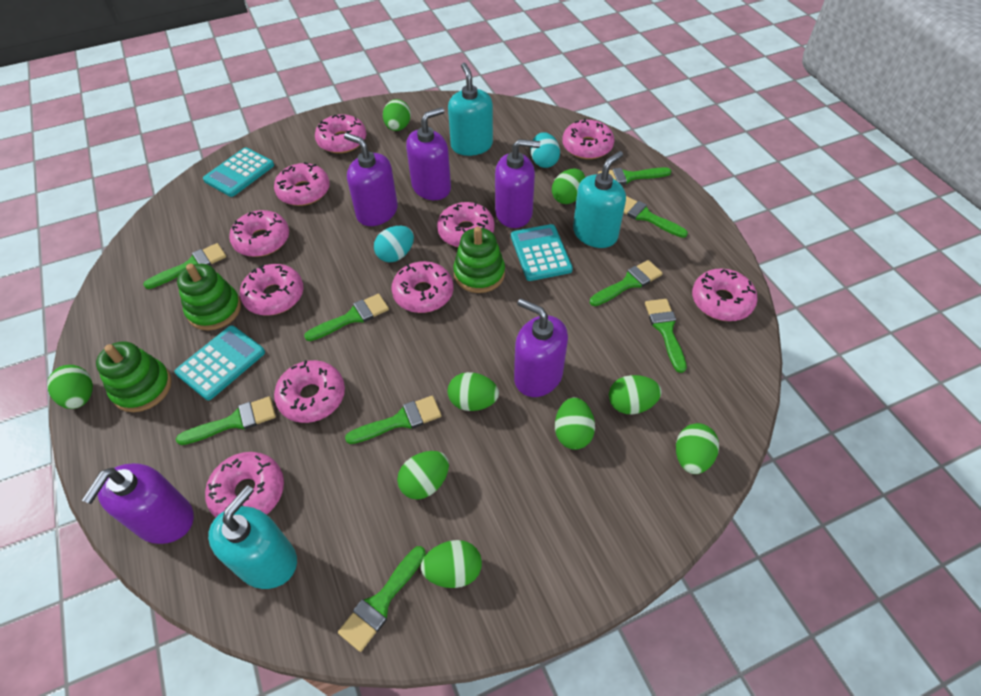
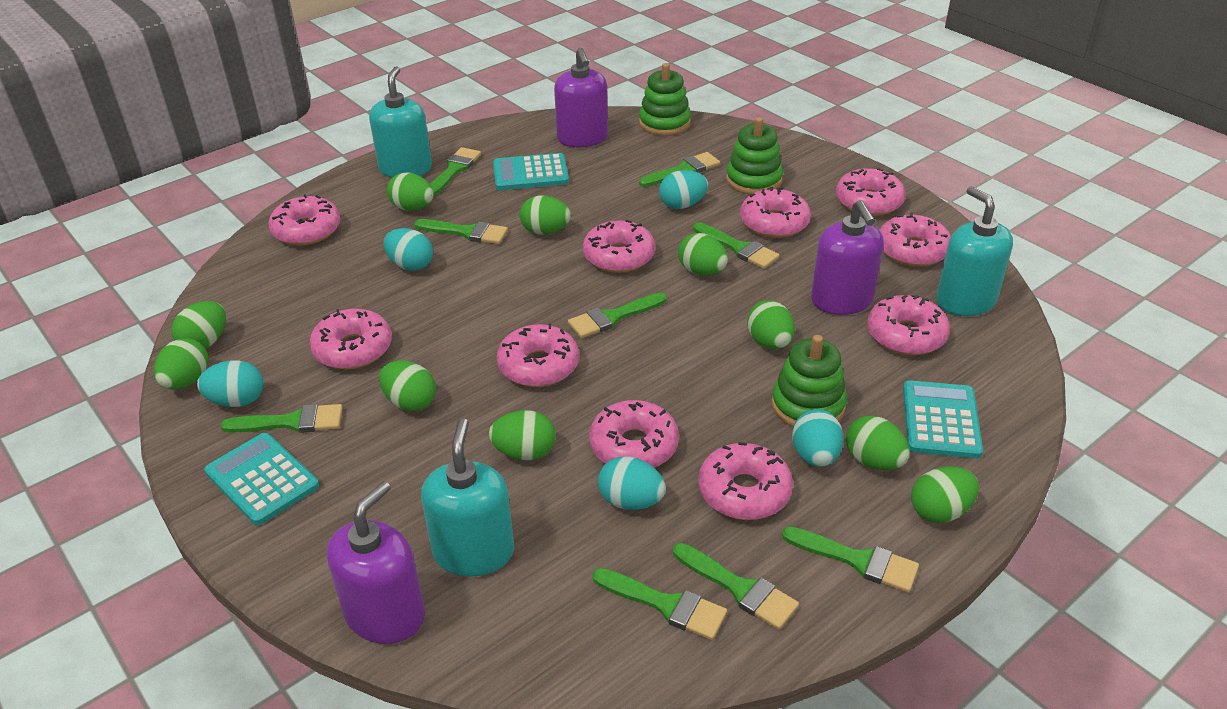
green egg: 9 -> 10
purple soap dispenser: 5 -> 3
turquoise egg: 2 -> 5

